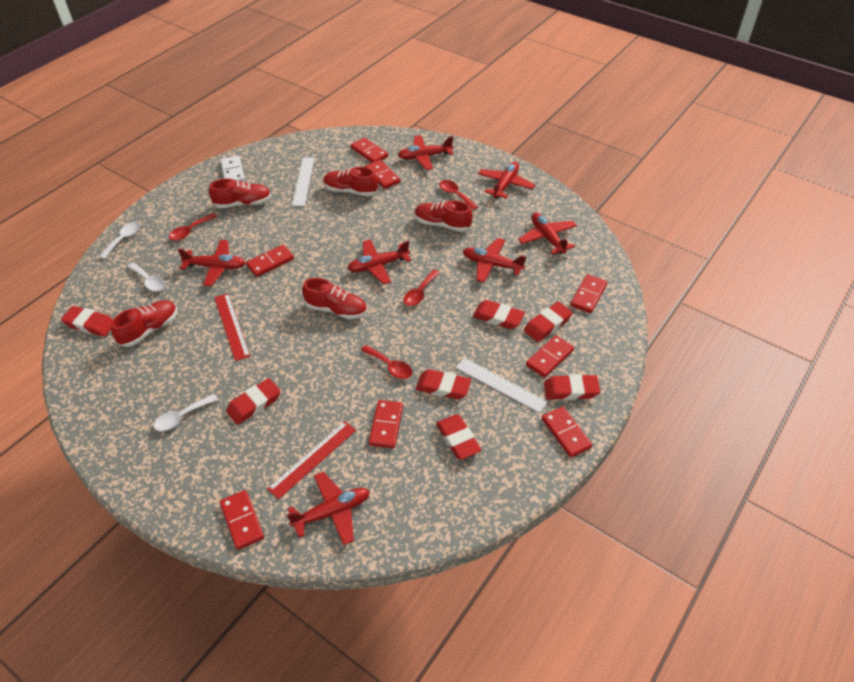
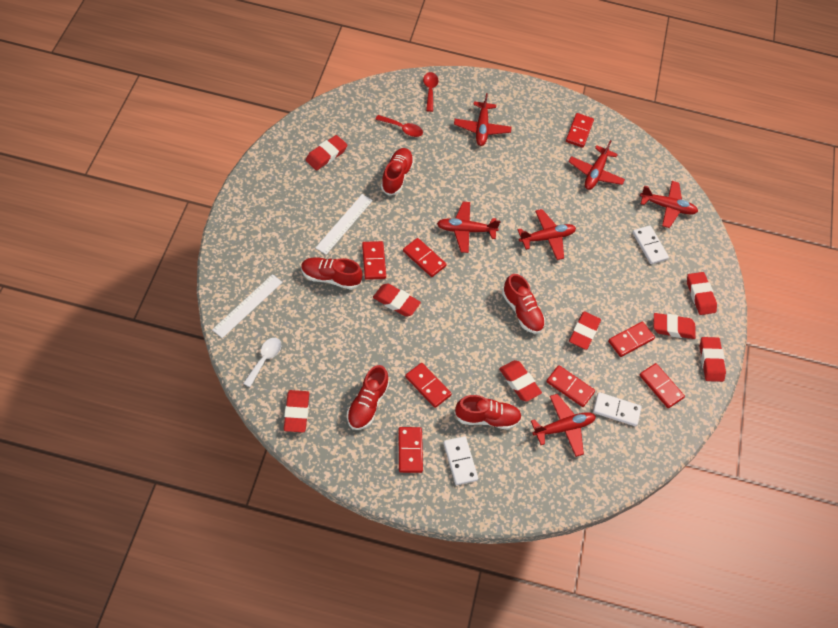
red eraser: 7 -> 8
red plane: 7 -> 6
red ruler: 2 -> 0
red spoon: 4 -> 2
white domino: 1 -> 3
white spoon: 3 -> 1

